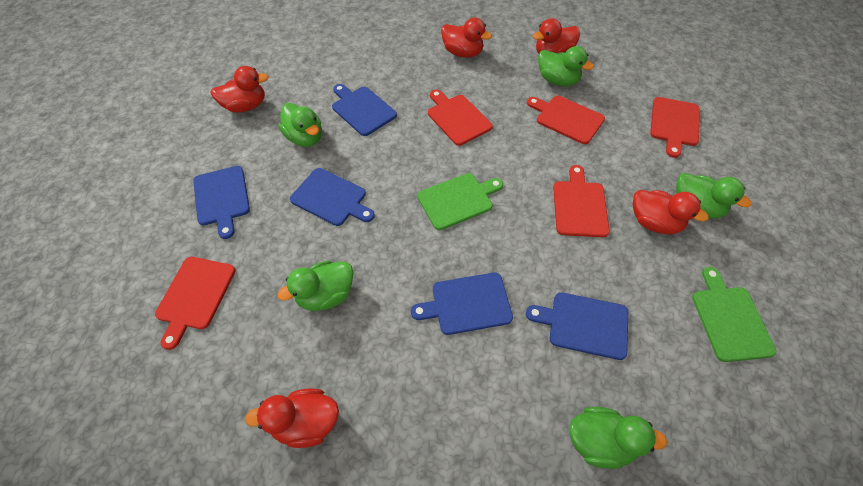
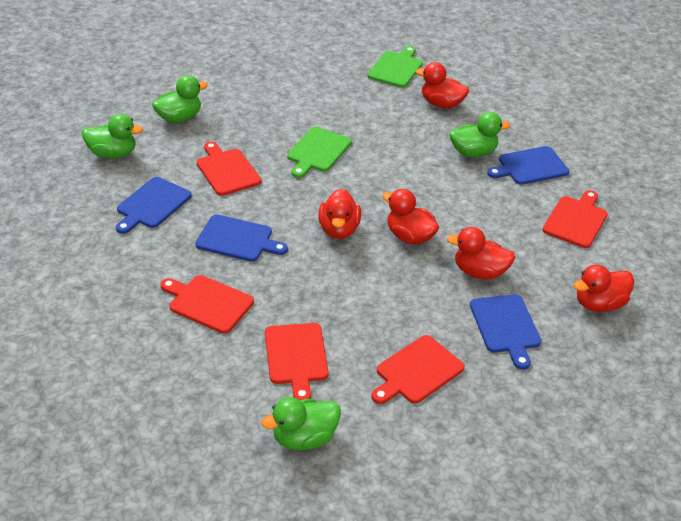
blue cutting board: 5 -> 4
green duck: 5 -> 4

